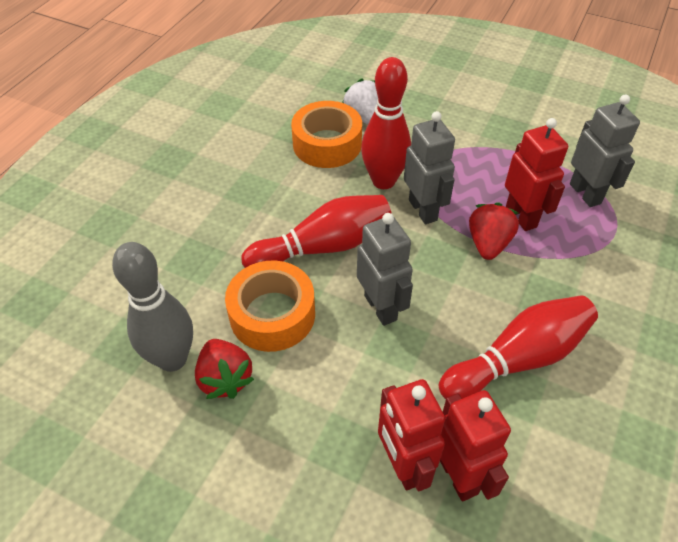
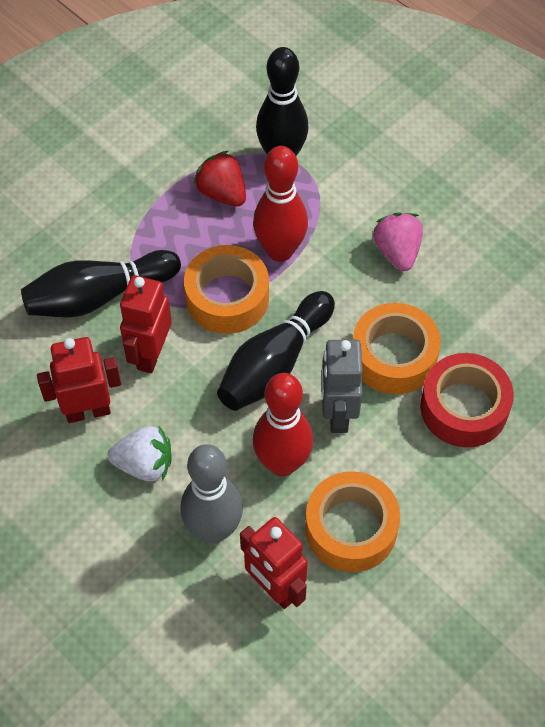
black bowling pin: 0 -> 3
grey robot: 3 -> 1
orange tape: 2 -> 3
pink strawberry: 0 -> 1
red bowling pin: 3 -> 2
red strawberry: 2 -> 1
red tape: 0 -> 1

